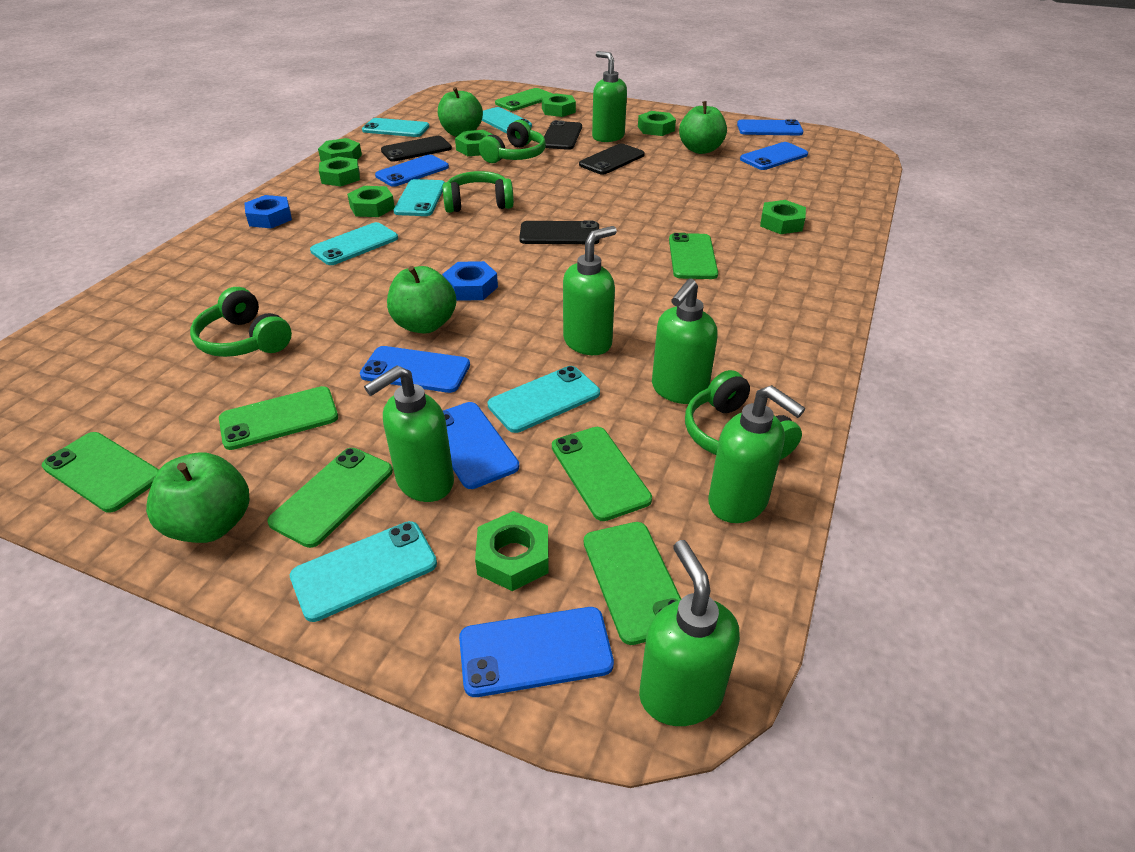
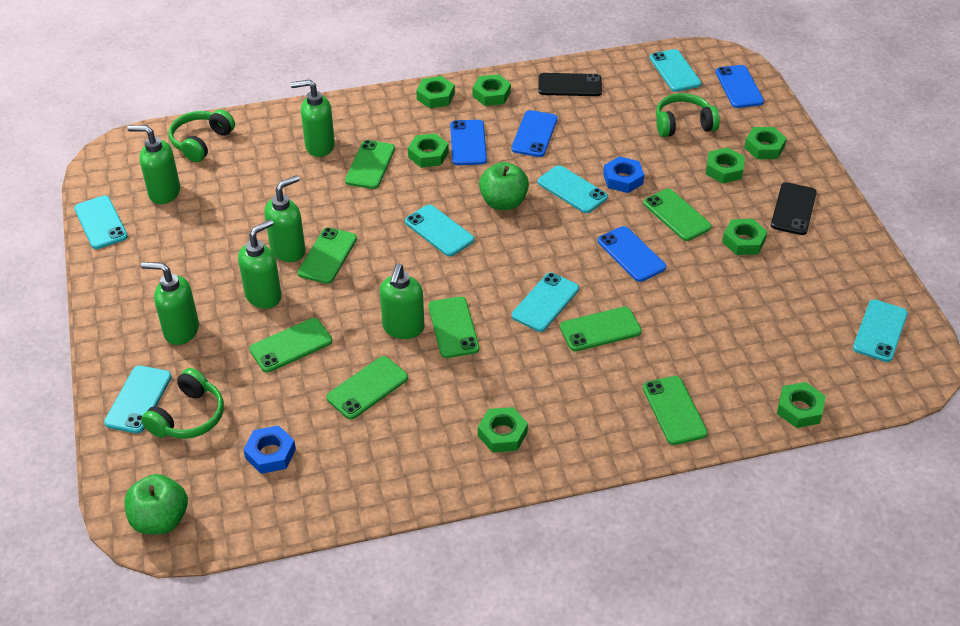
black phone: 4 -> 2
blue phone: 6 -> 4
green apple: 4 -> 2
green headphones: 4 -> 3
green phone: 7 -> 8
turquoise phone: 6 -> 7

